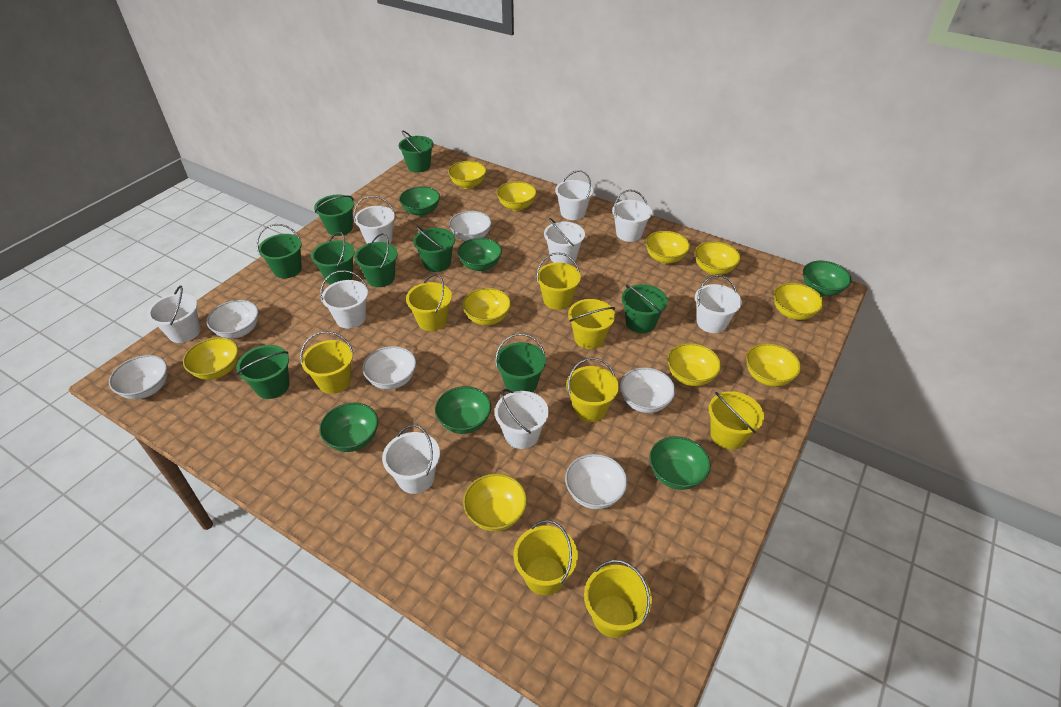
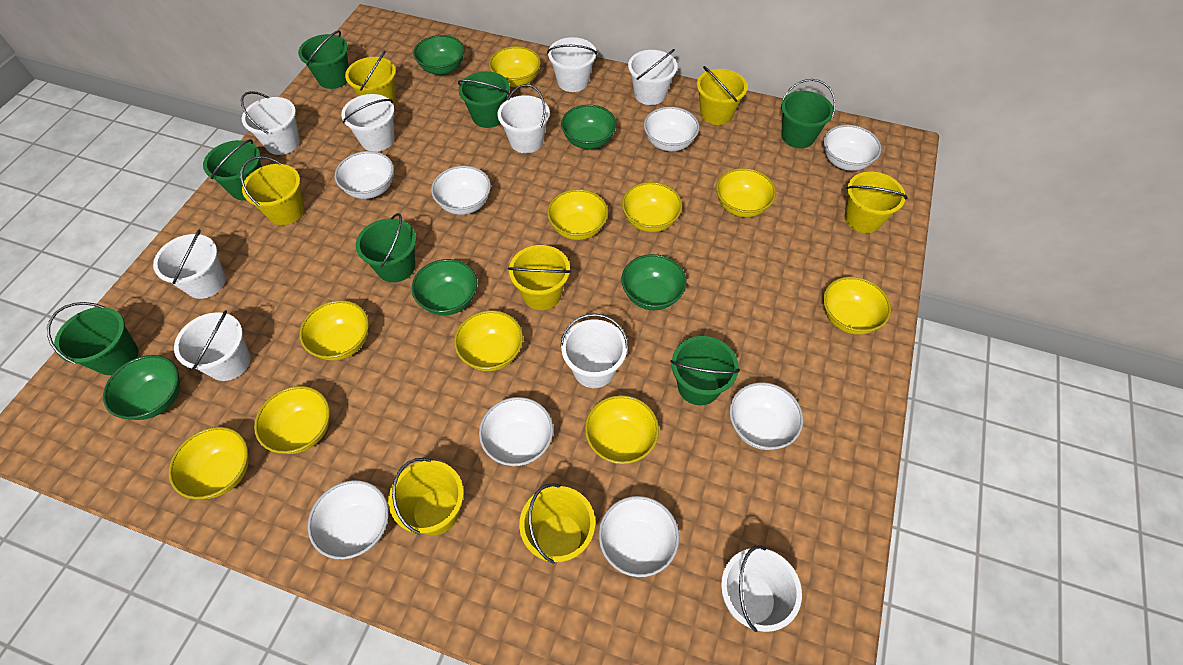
green bowl: 6 -> 5
green bucket: 9 -> 7
white bowl: 6 -> 8
yellow bucket: 8 -> 7

